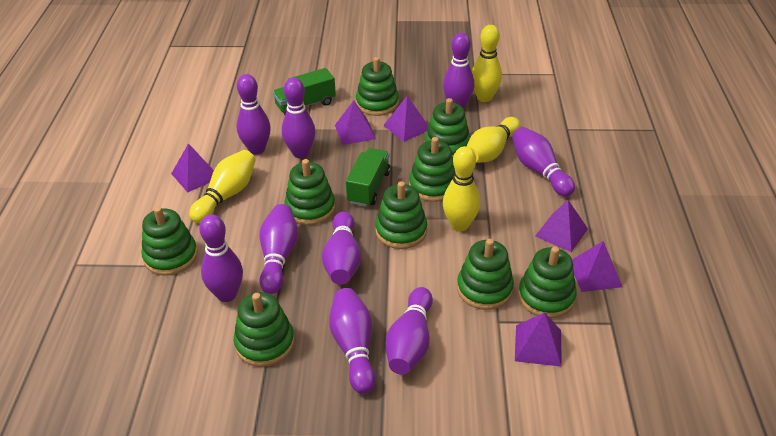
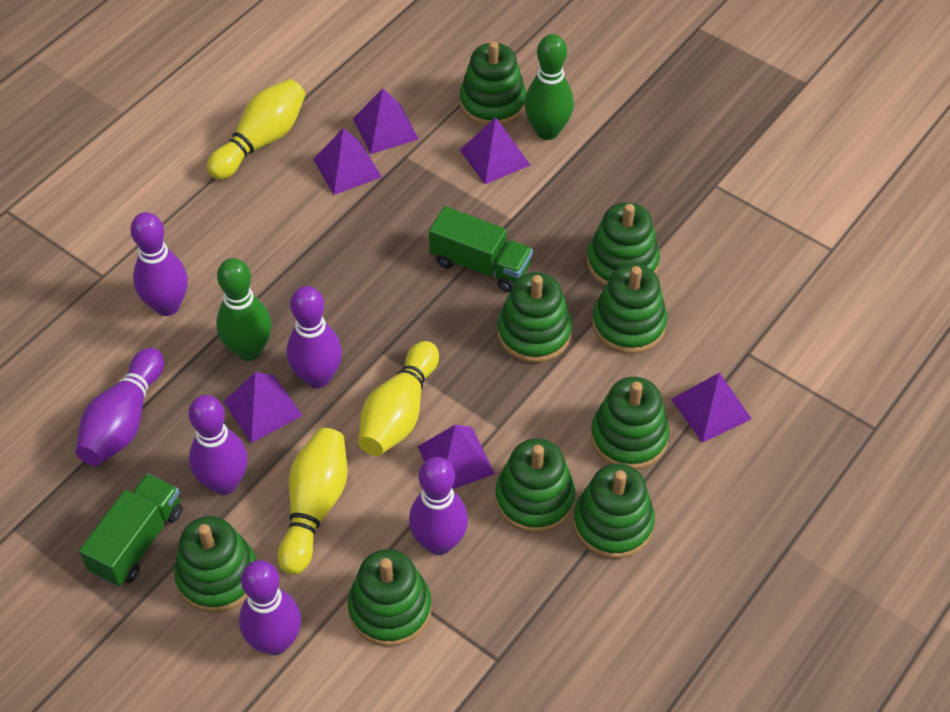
green bowling pin: 0 -> 2
purple bowling pin: 9 -> 6
yellow bowling pin: 4 -> 3

